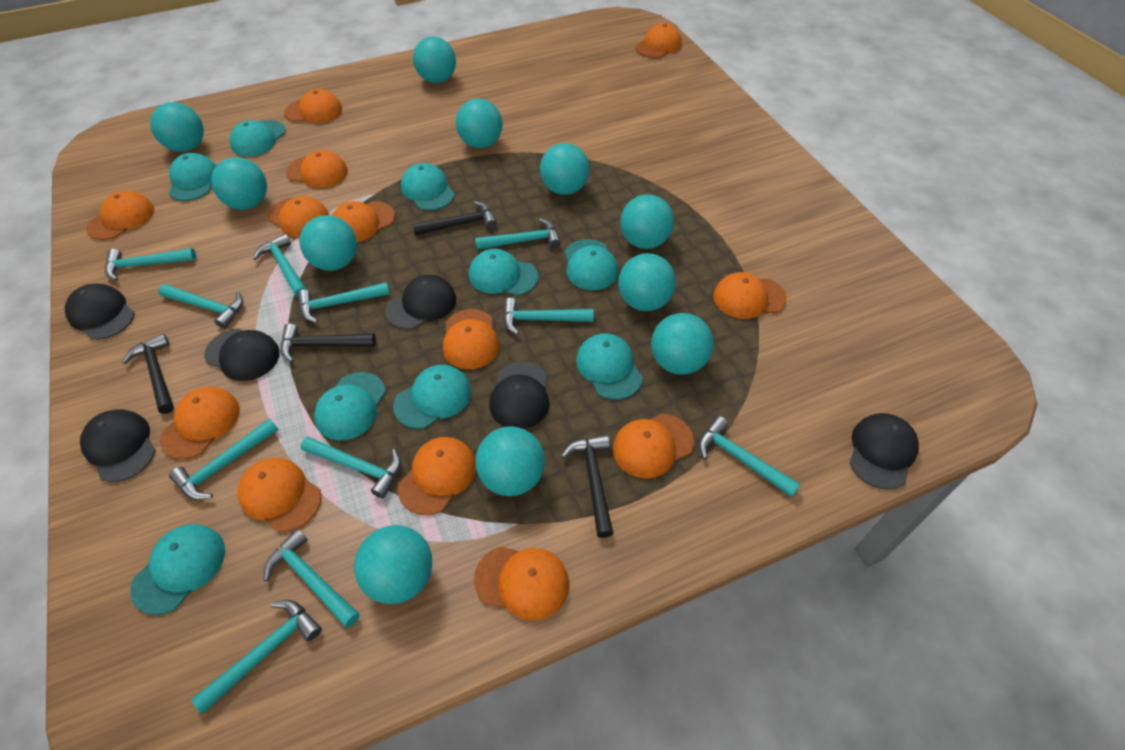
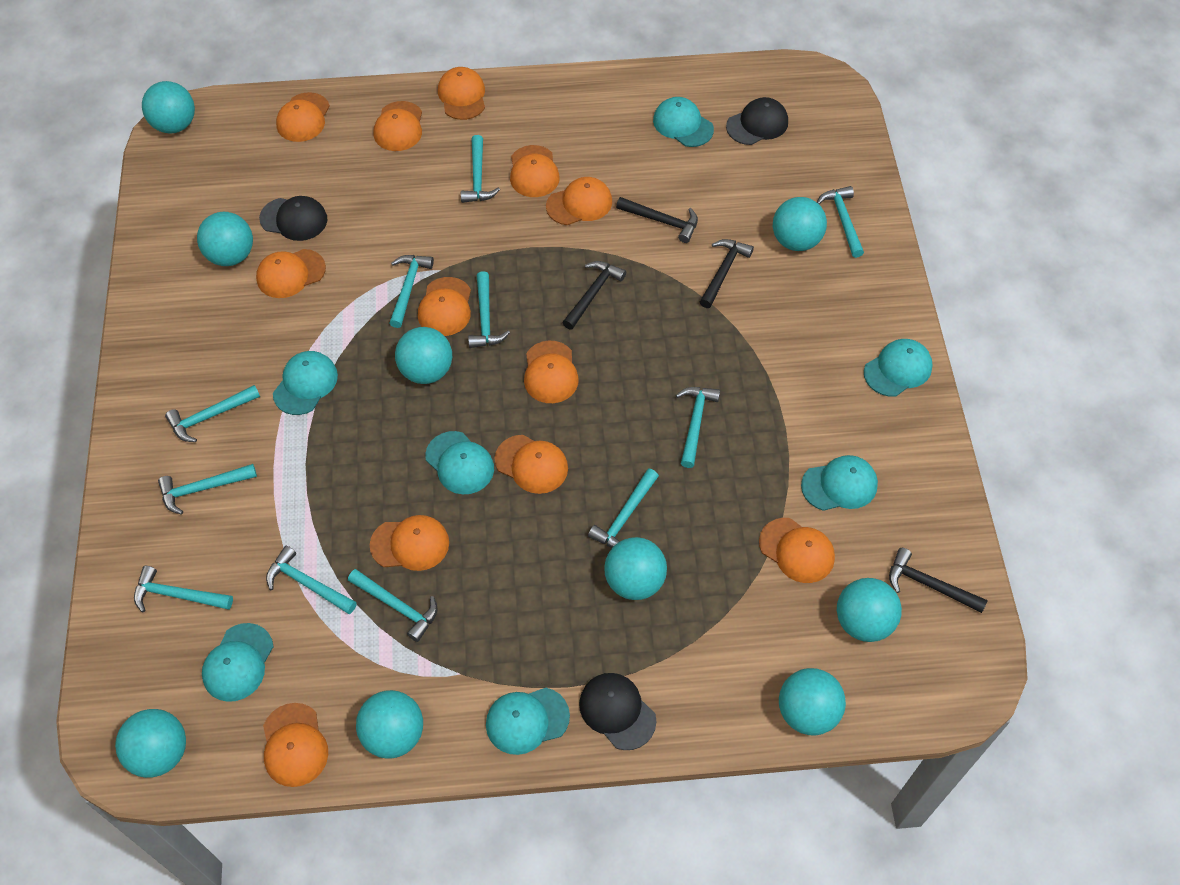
black cap: 6 -> 3
orange cap: 13 -> 12
turquoise ball: 11 -> 9
turquoise cap: 9 -> 7

